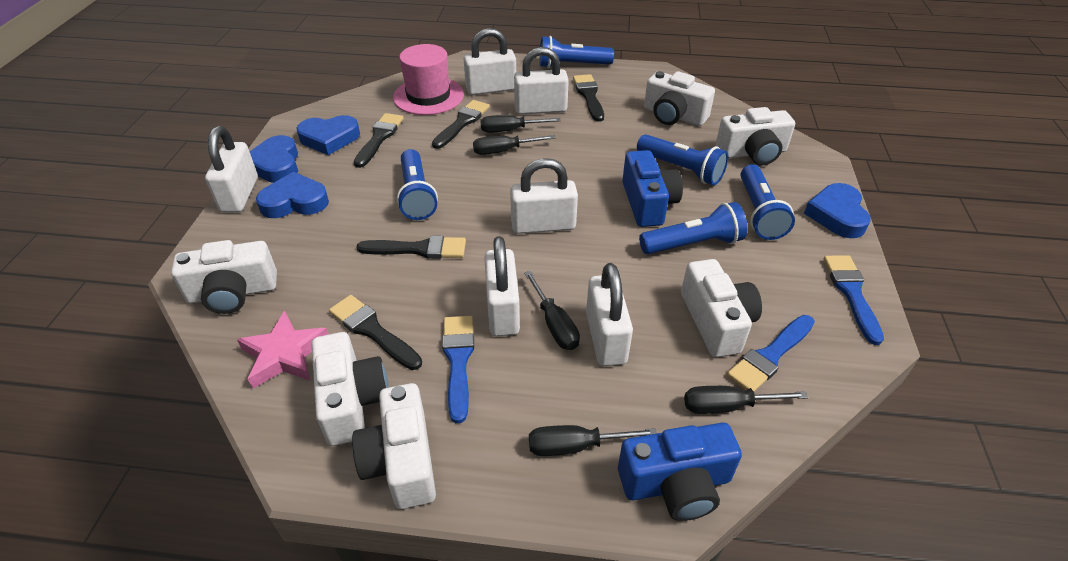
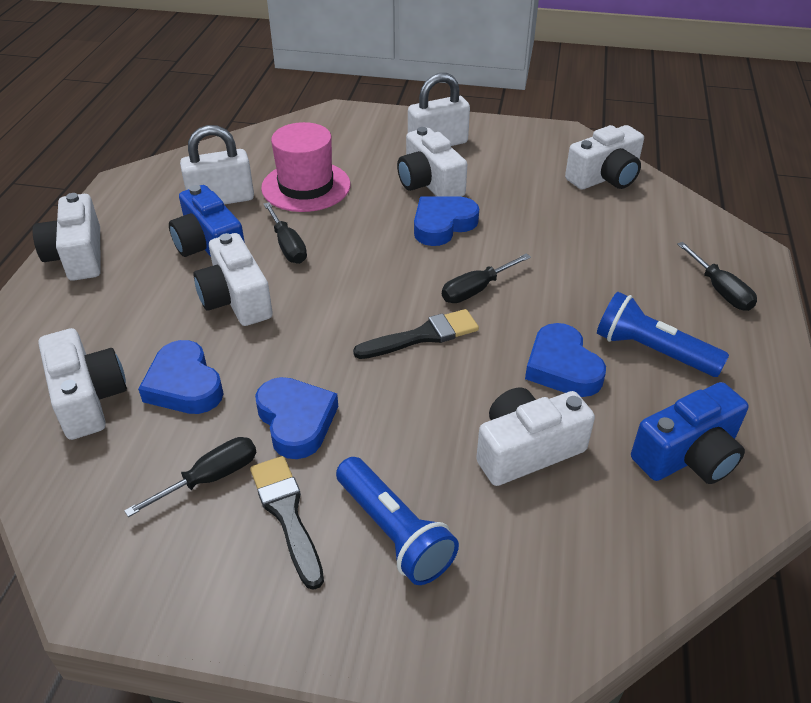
black brush: 5 -> 2
black screwdriver: 5 -> 4
blue brush: 3 -> 0
blue flashlight: 5 -> 2
pink star: 1 -> 0
white padlock: 6 -> 2

